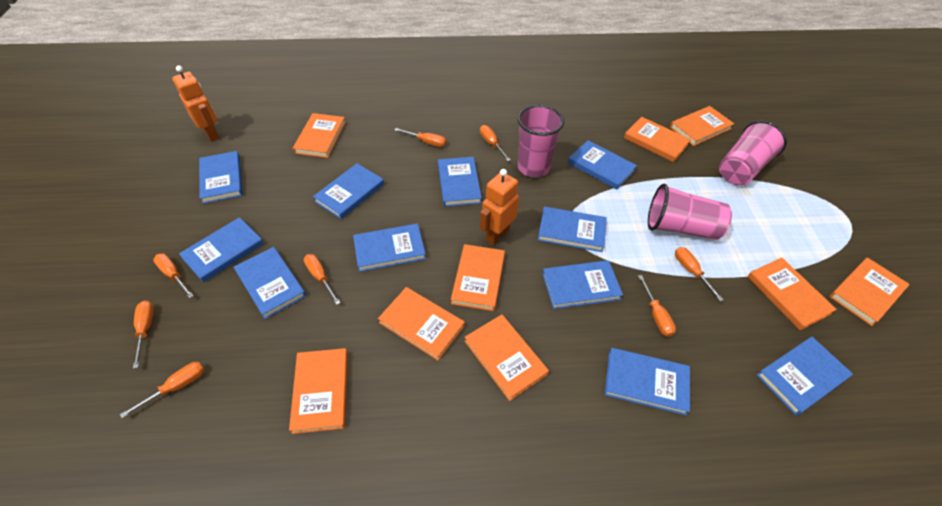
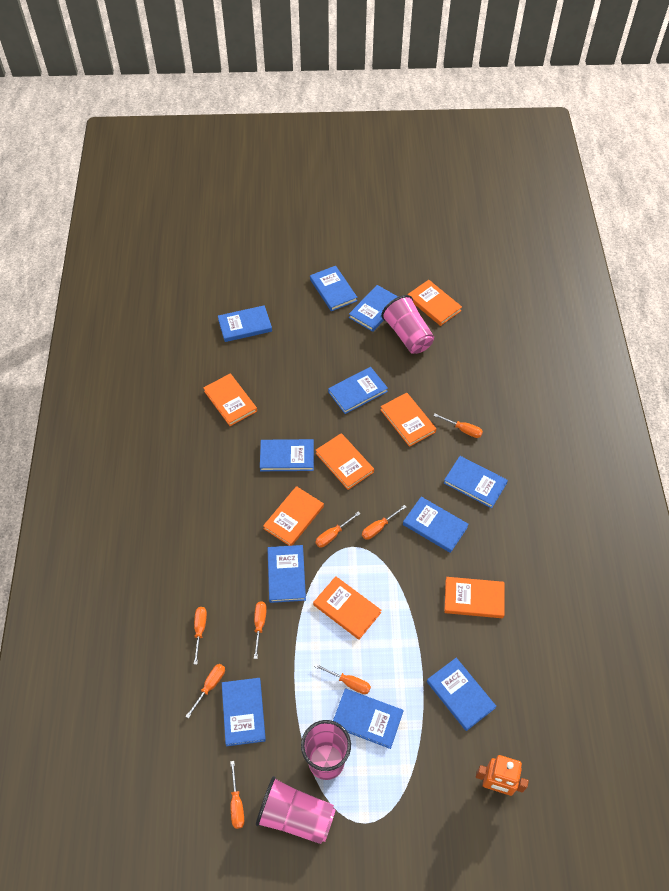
orange book: 9 -> 7
orange robot: 2 -> 1

